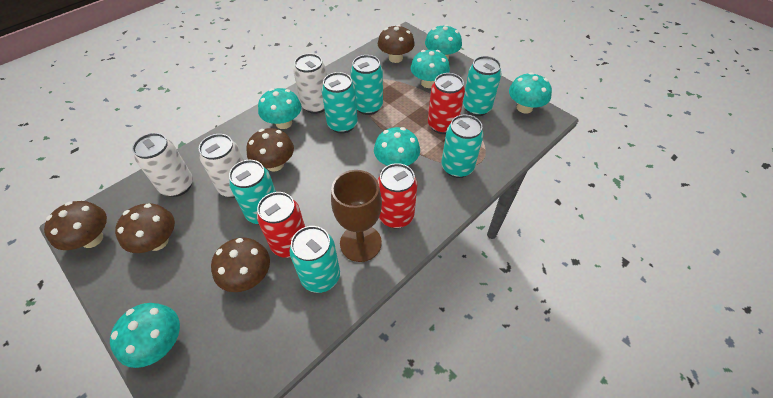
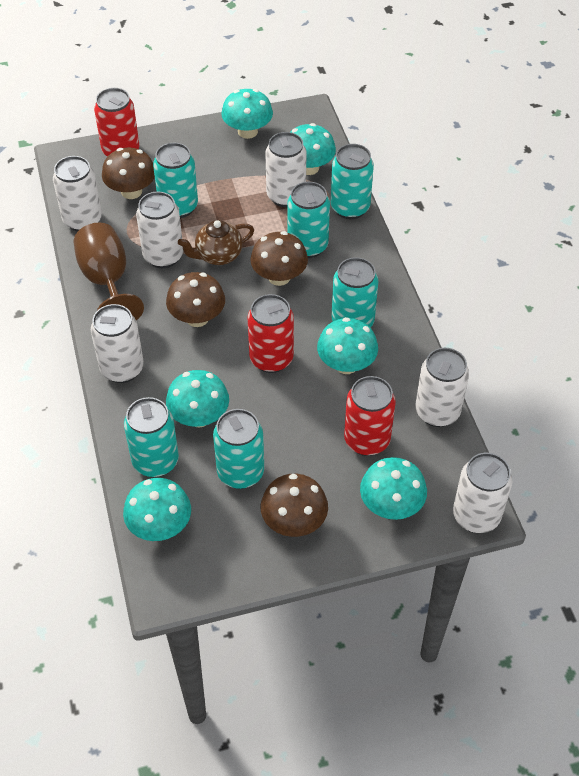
brown mushroom: 5 -> 4
brown teapot: 0 -> 1
white can: 3 -> 6

